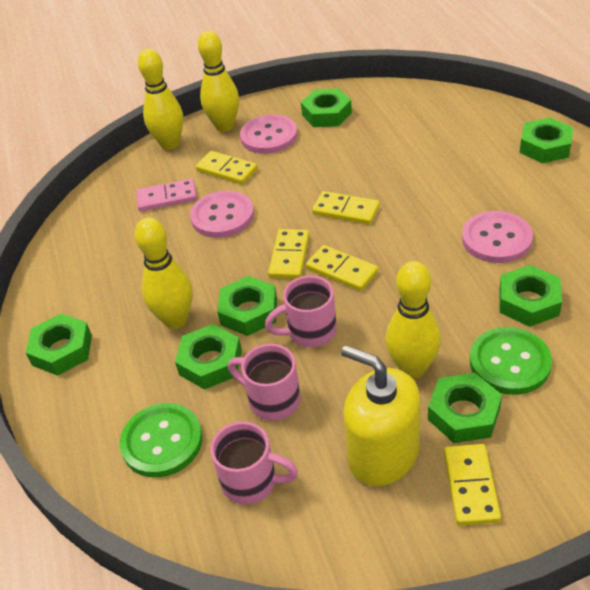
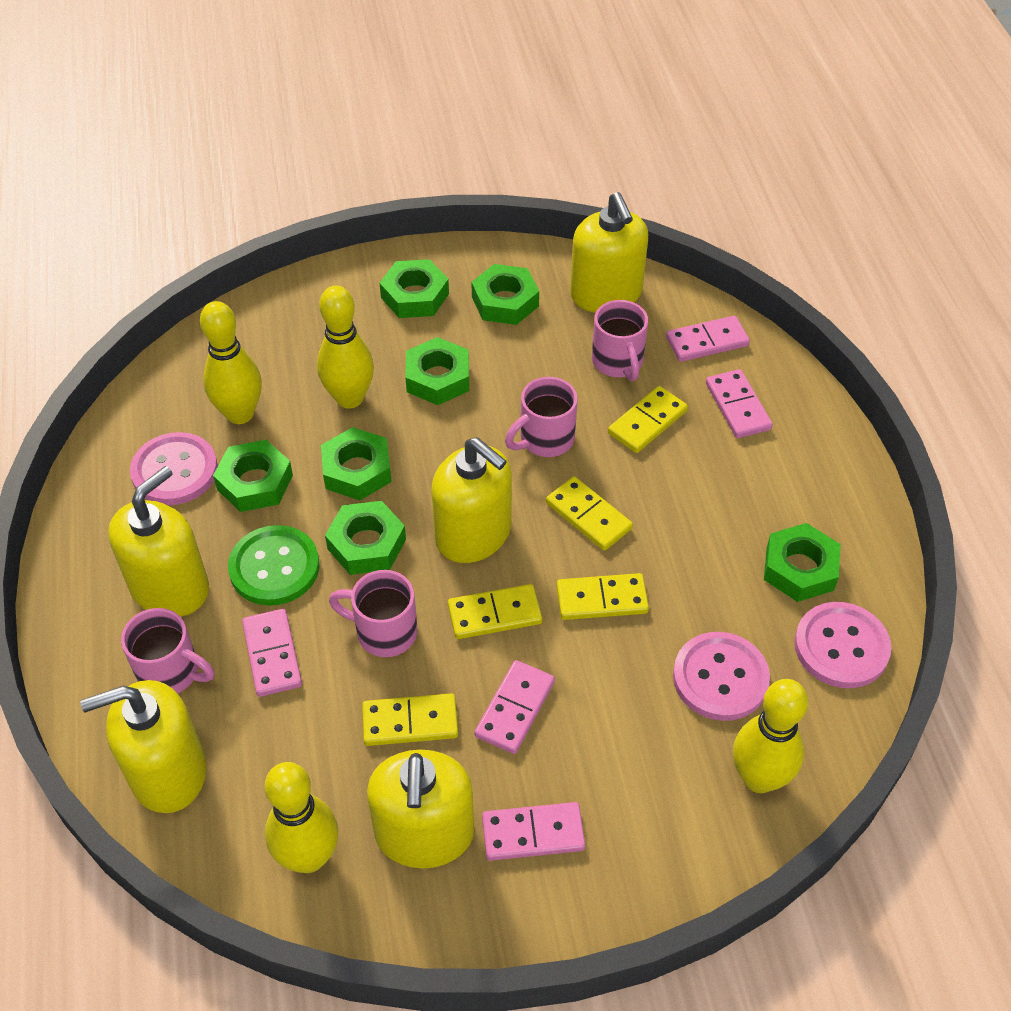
green button: 2 -> 1
pink domino: 1 -> 5
pink mug: 3 -> 4
yellow soap dispenser: 1 -> 5

